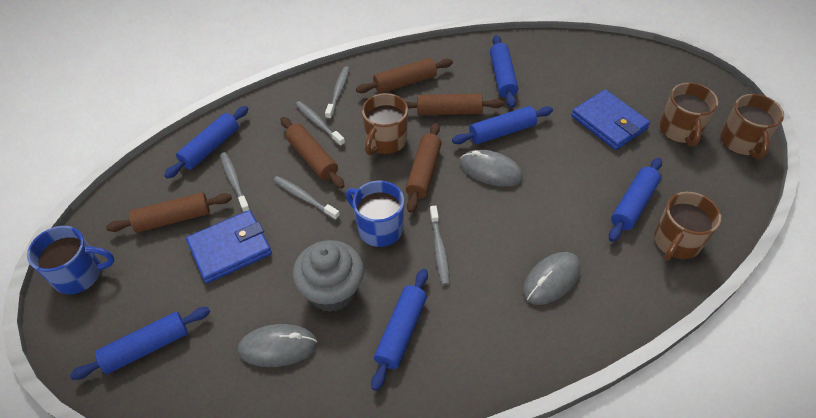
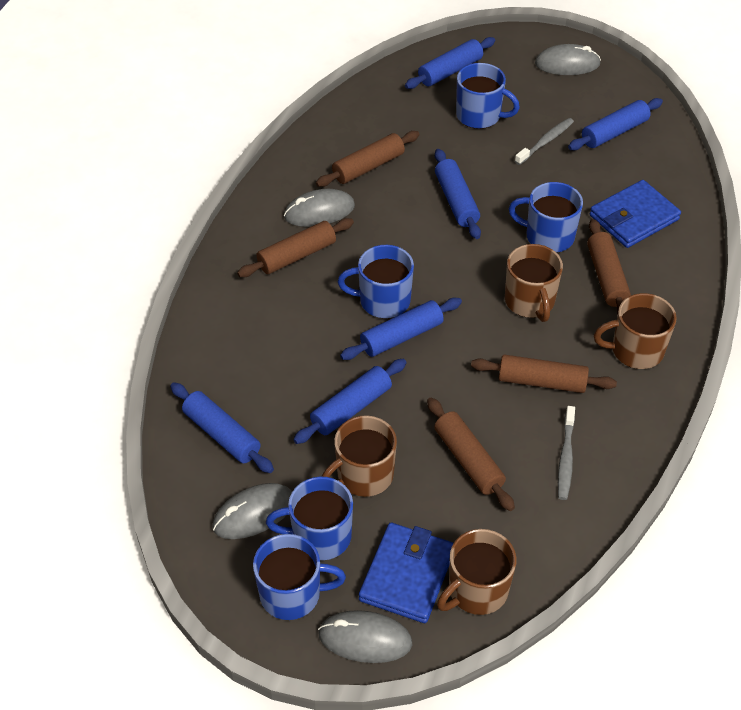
blue mug: 2 -> 5
grey cupcake: 1 -> 0
grey mouse: 3 -> 4
grey toothbrush: 5 -> 2

